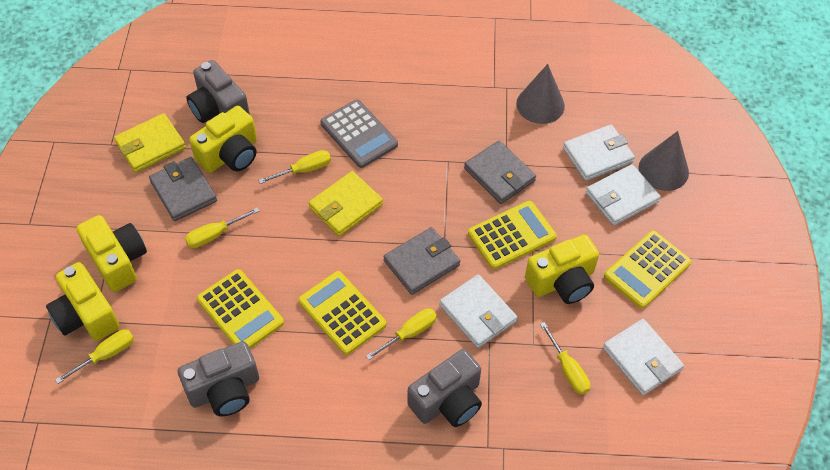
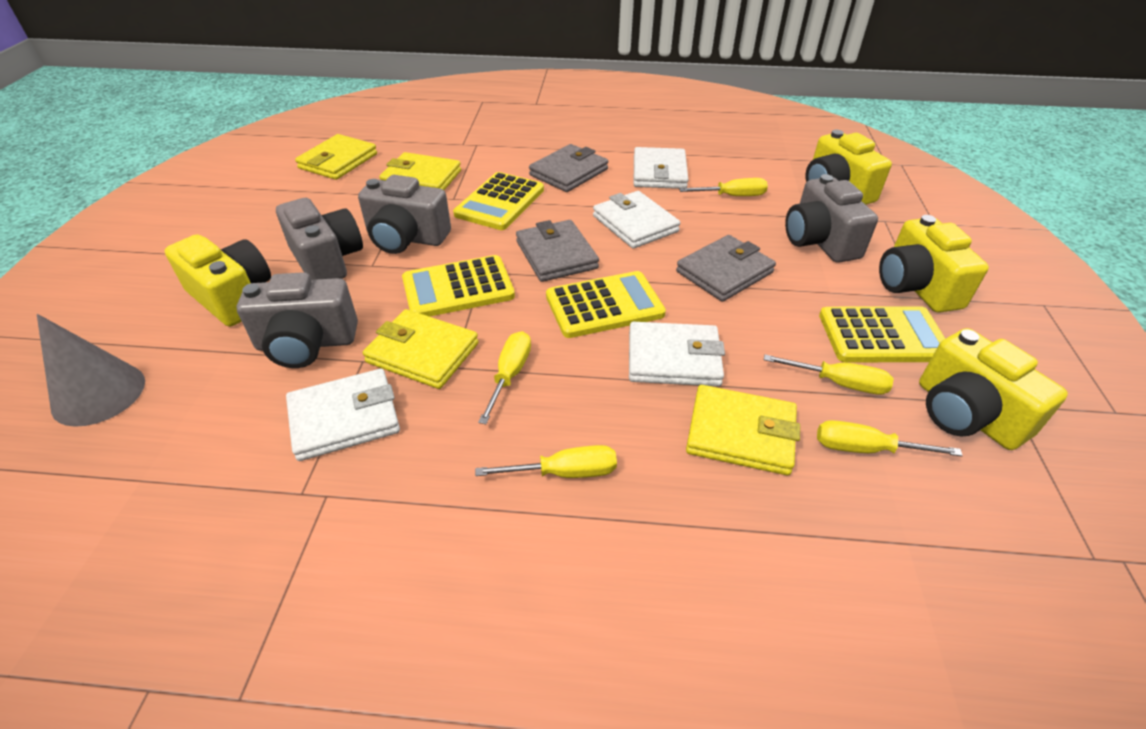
grey calculator: 1 -> 0
grey camera: 3 -> 4
grey cone: 2 -> 1
yellow wallet: 2 -> 4

